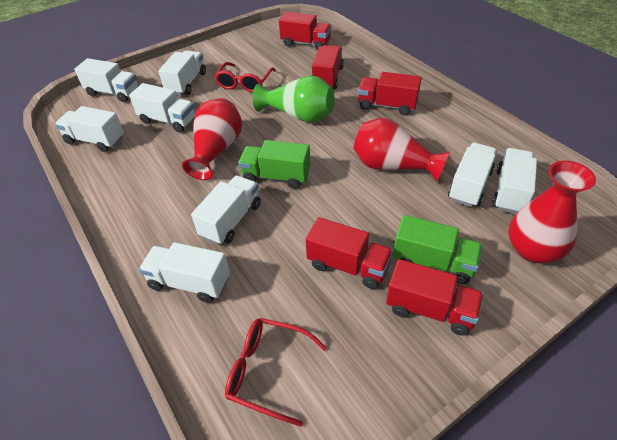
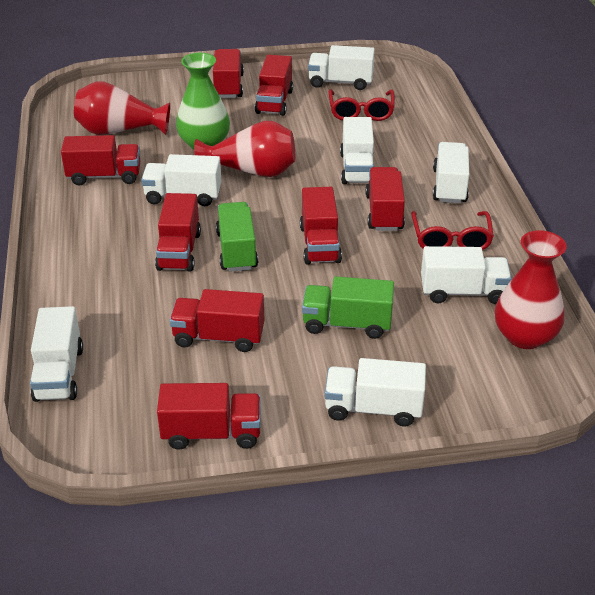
red truck: 5 -> 8
white truck: 8 -> 7

